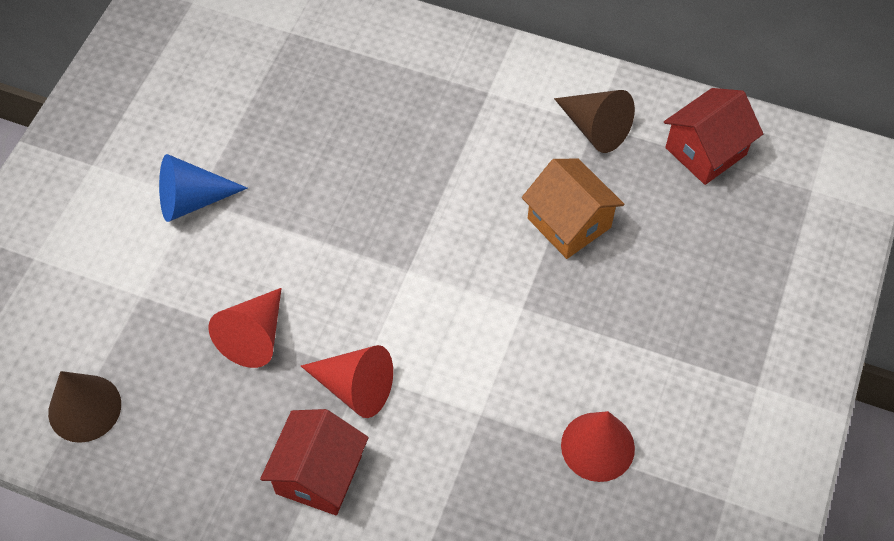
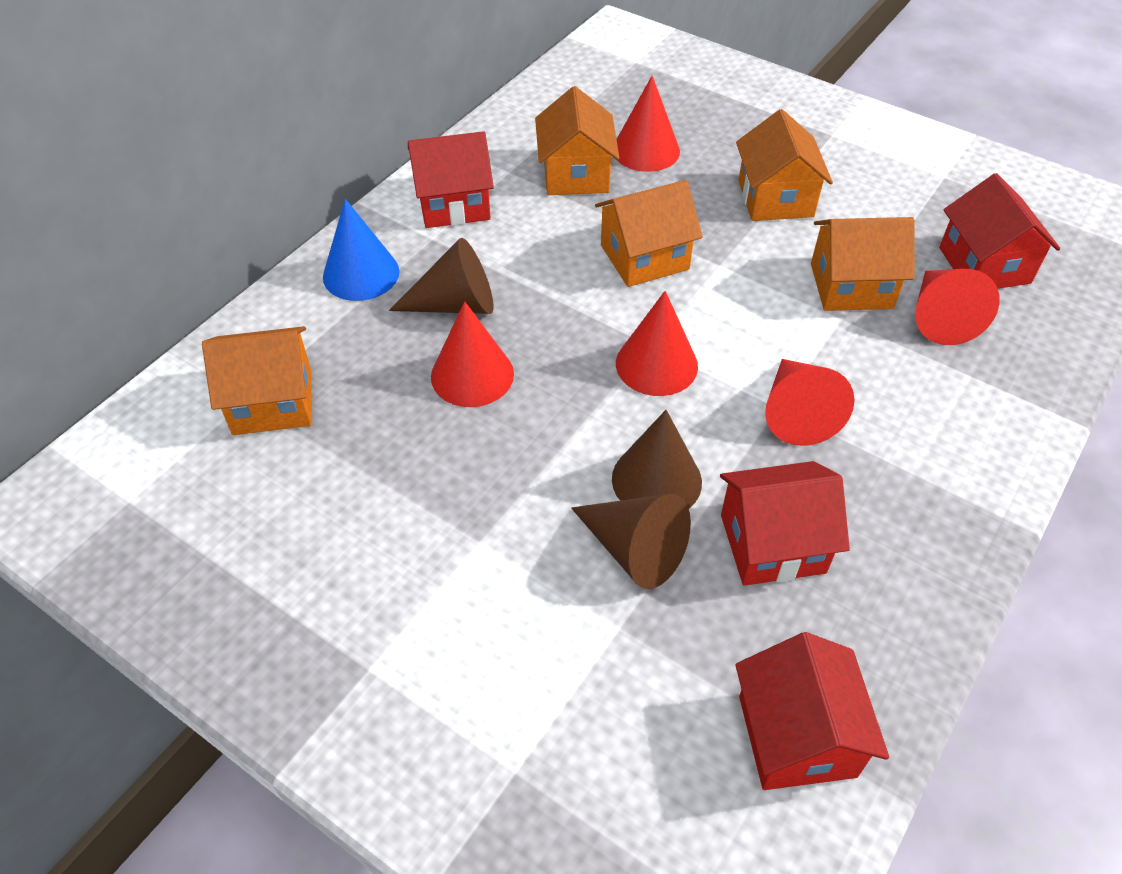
brown cone: 2 -> 3
orange house: 1 -> 5
red cone: 3 -> 5
red house: 2 -> 4

